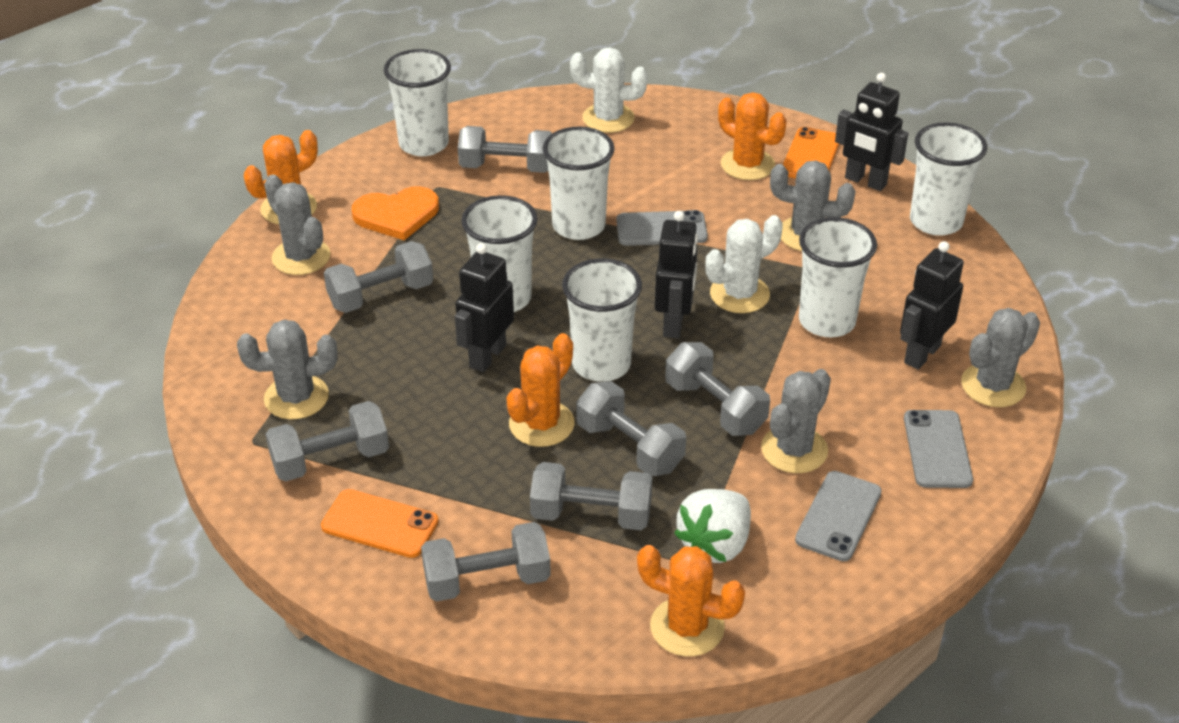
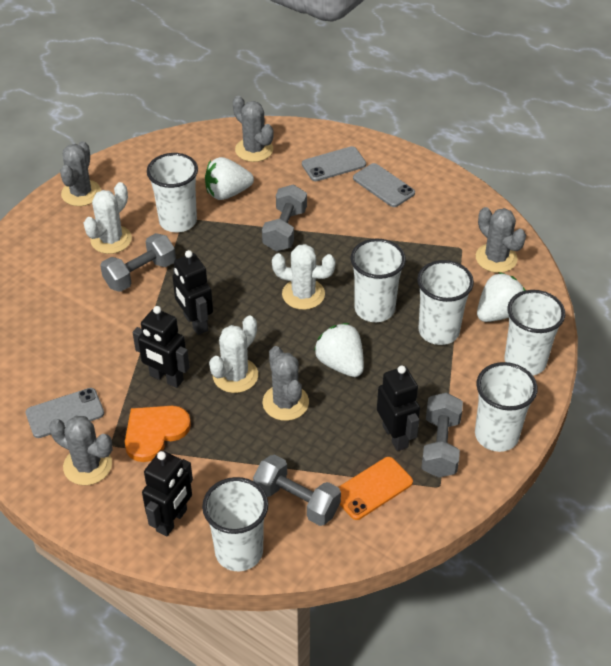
grey dumbbell: 7 -> 4
orange cactus: 4 -> 0
orange phone: 2 -> 1
white cactus: 2 -> 3
white strawberry: 1 -> 3

